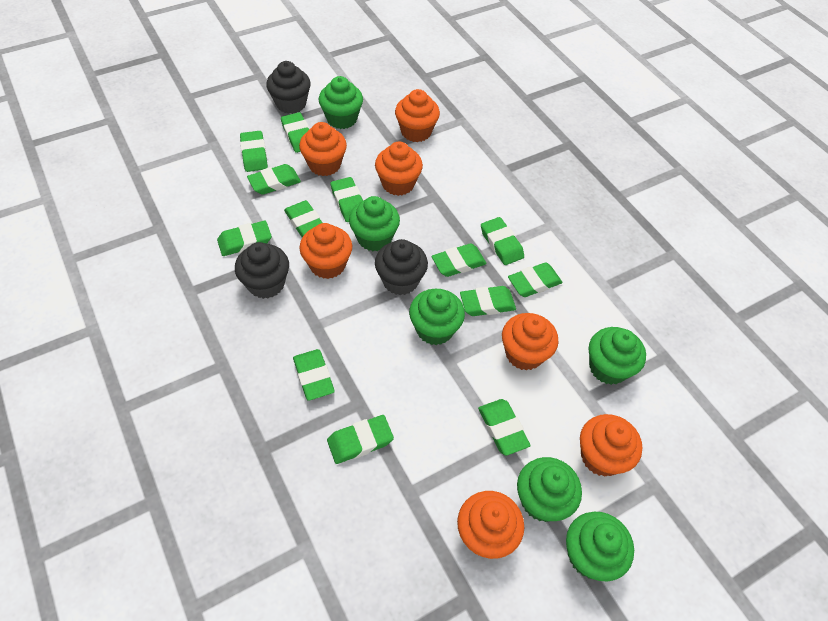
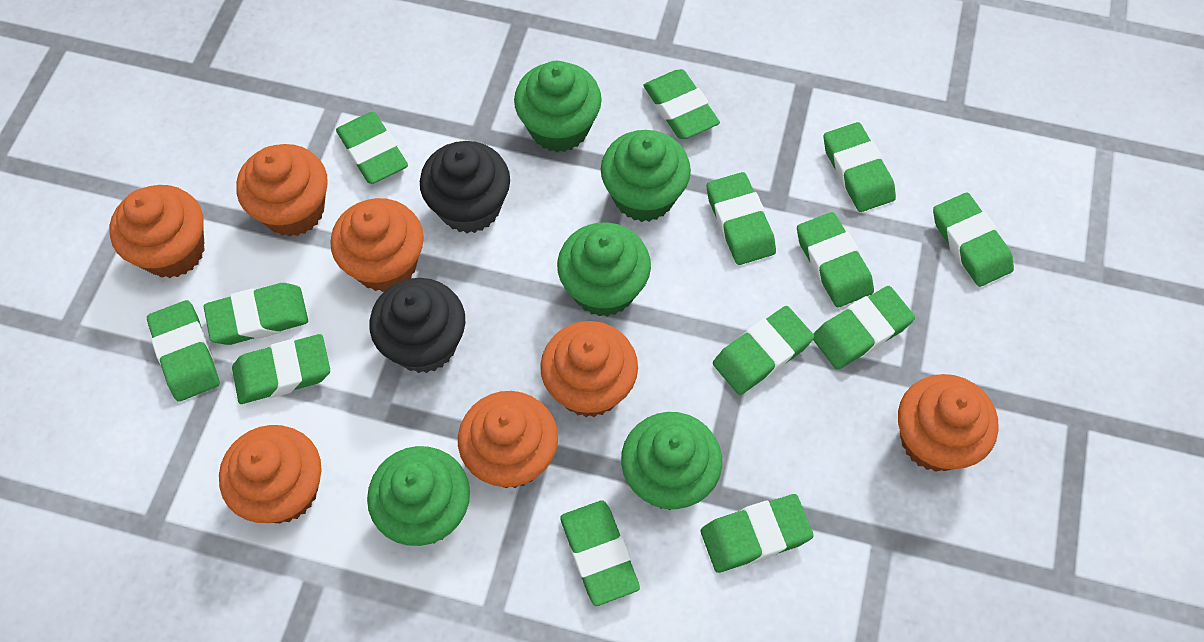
black cupcake: 3 -> 2
green cupcake: 6 -> 5

